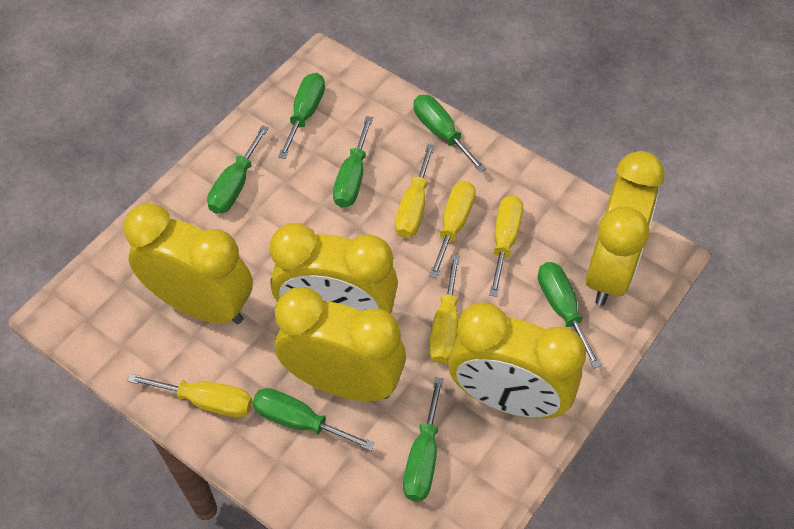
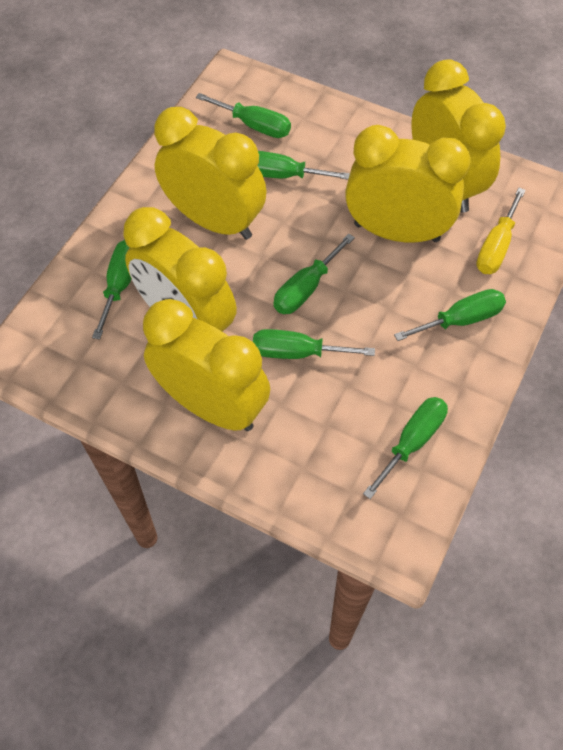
yellow screwdriver: 5 -> 1

